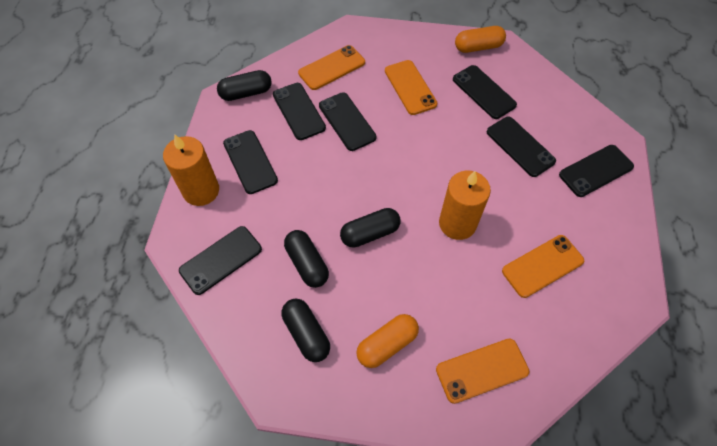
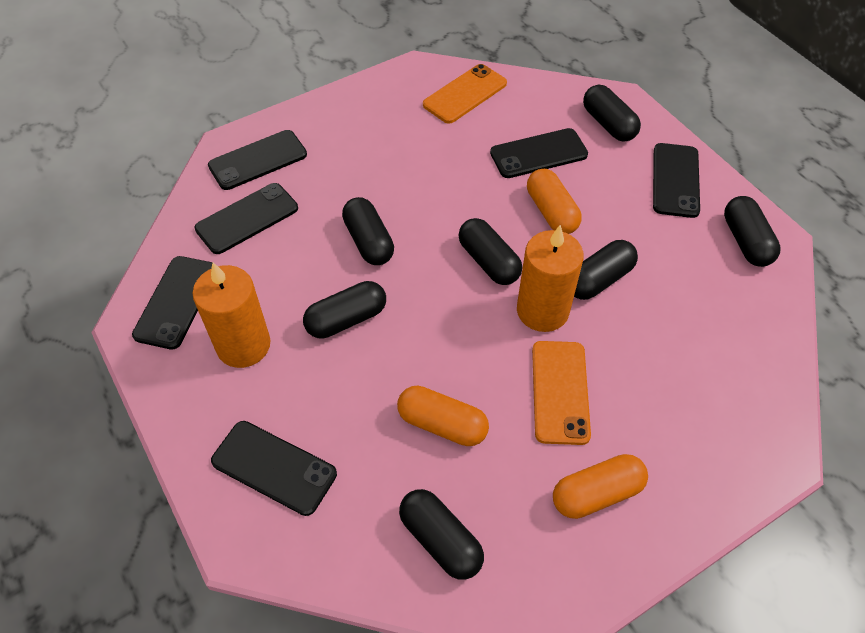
black capsule: 4 -> 7
black phone: 7 -> 6
orange capsule: 2 -> 3
orange phone: 4 -> 2

